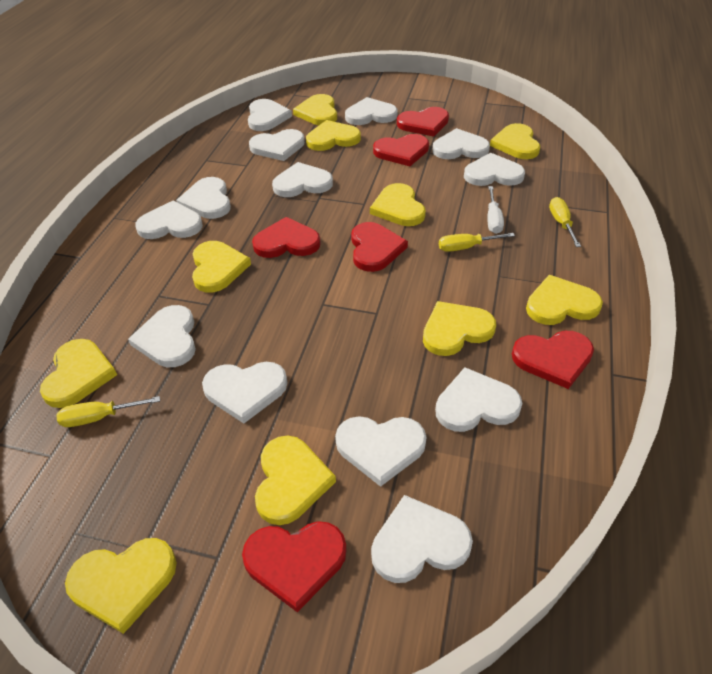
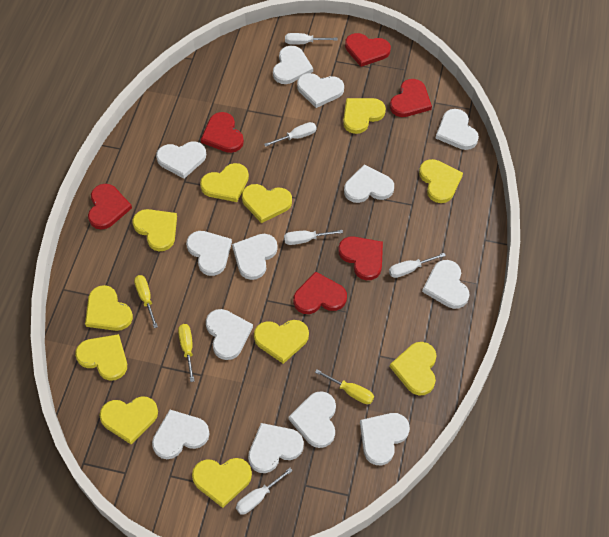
white screwdriver: 1 -> 5
yellow heart: 10 -> 11

